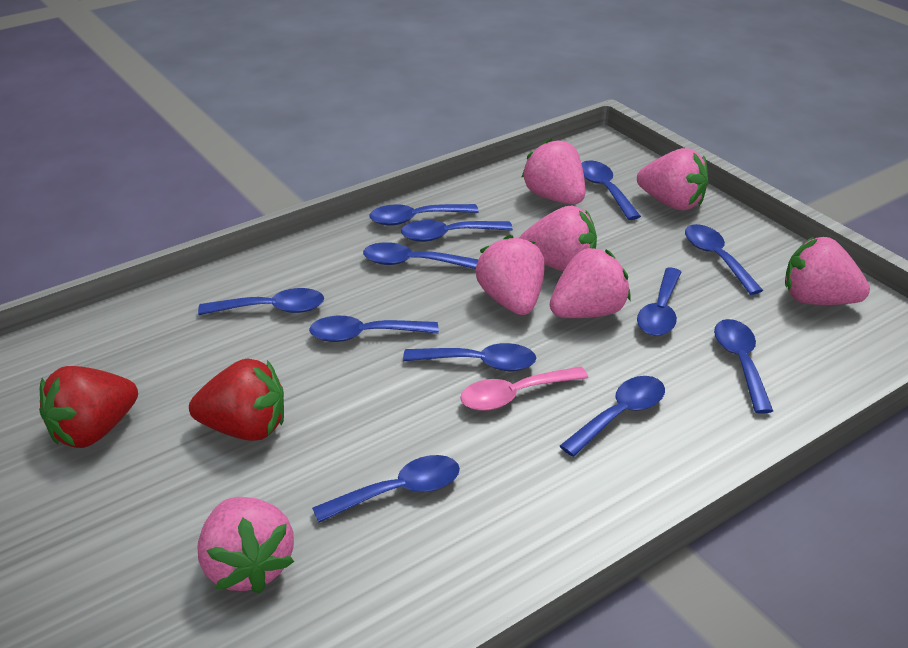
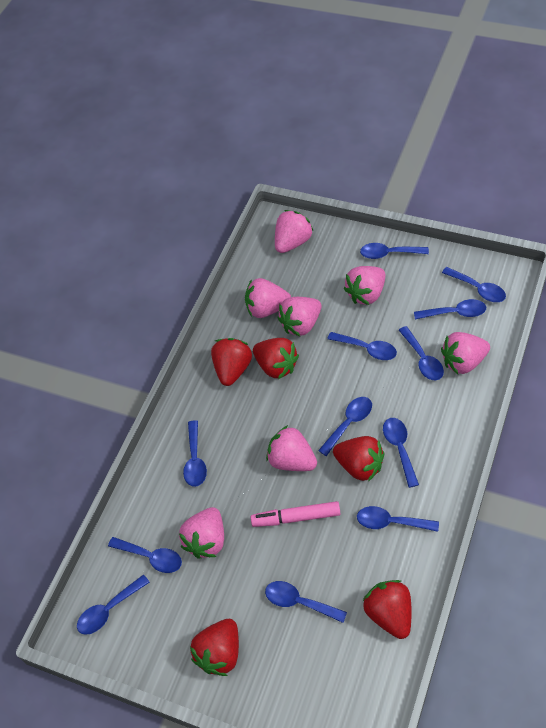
pink marker: 0 -> 1
pink spoon: 1 -> 0
red strawberry: 2 -> 5

